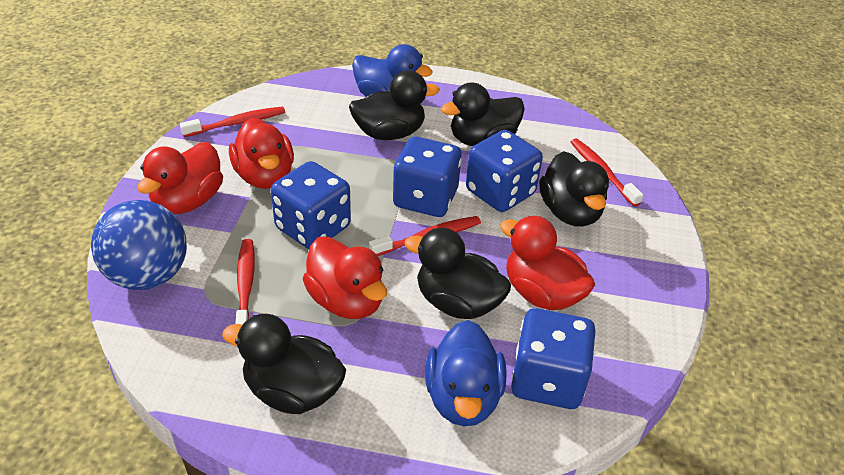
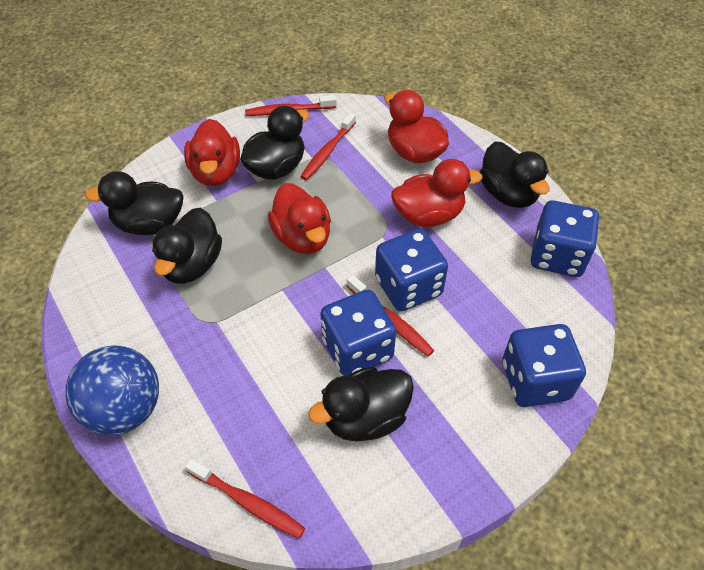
blue duck: 2 -> 0

